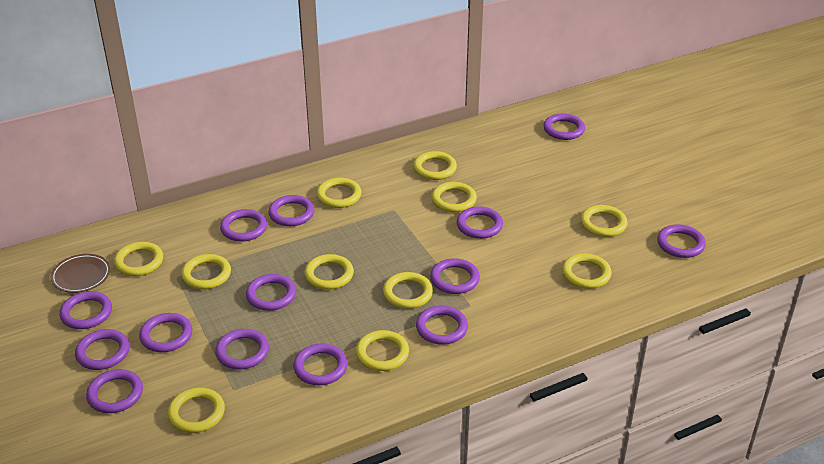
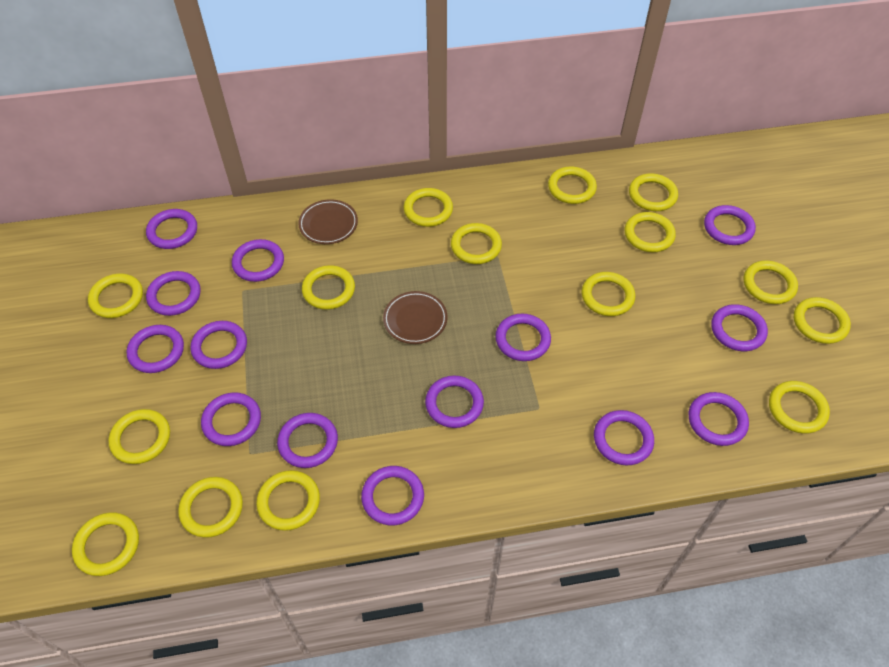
brown plate: 1 -> 2
yellow ring: 11 -> 15

